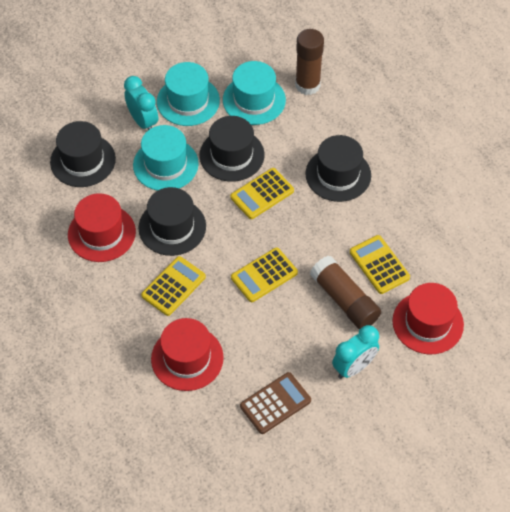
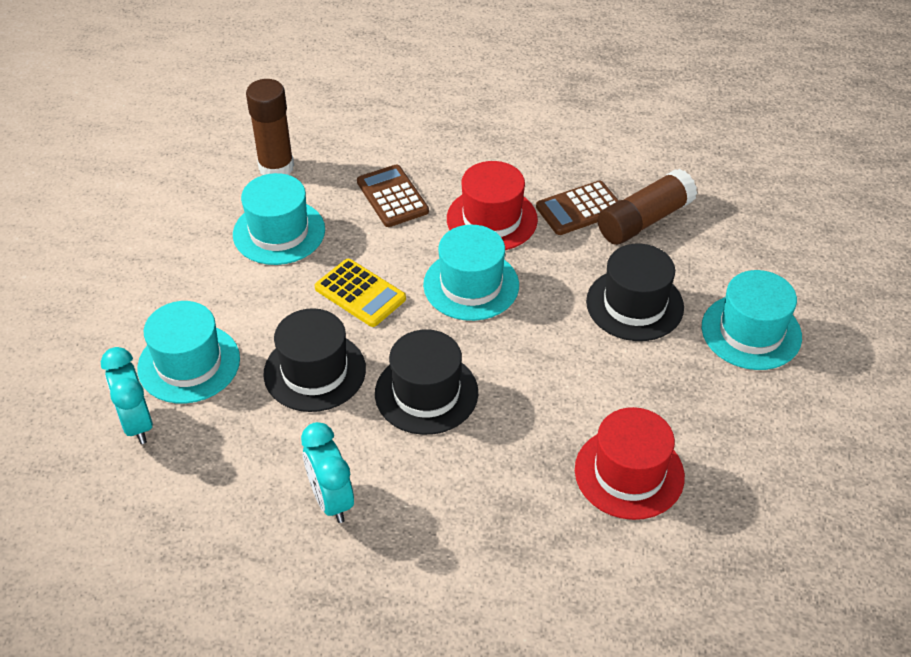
black hat: 4 -> 3
brown calculator: 1 -> 2
red hat: 3 -> 2
turquoise hat: 3 -> 4
yellow calculator: 4 -> 1

